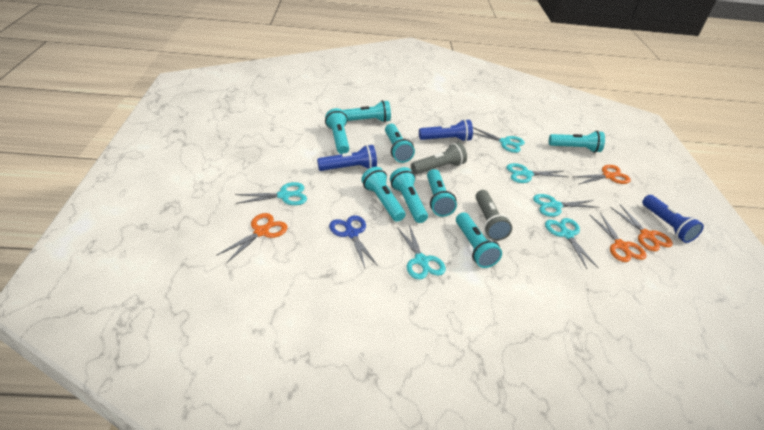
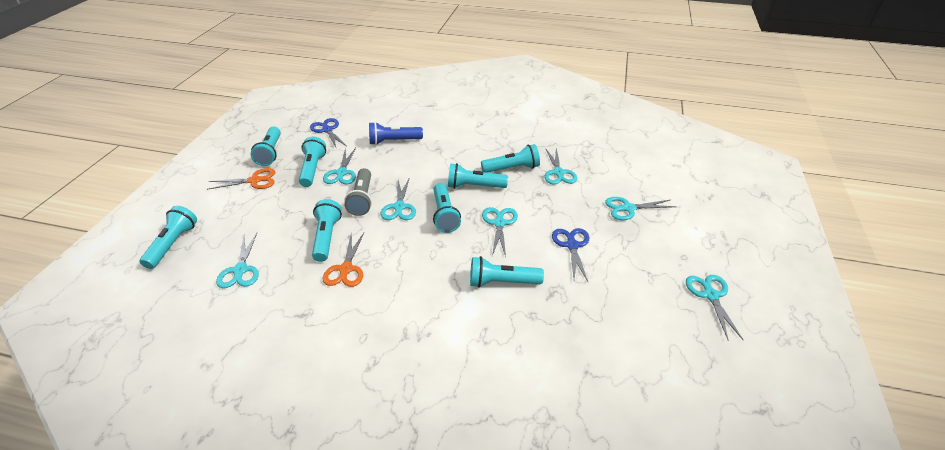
blue flashlight: 3 -> 1
blue scissors: 1 -> 2
grey flashlight: 2 -> 1
orange scissors: 4 -> 2
turquoise scissors: 6 -> 7

